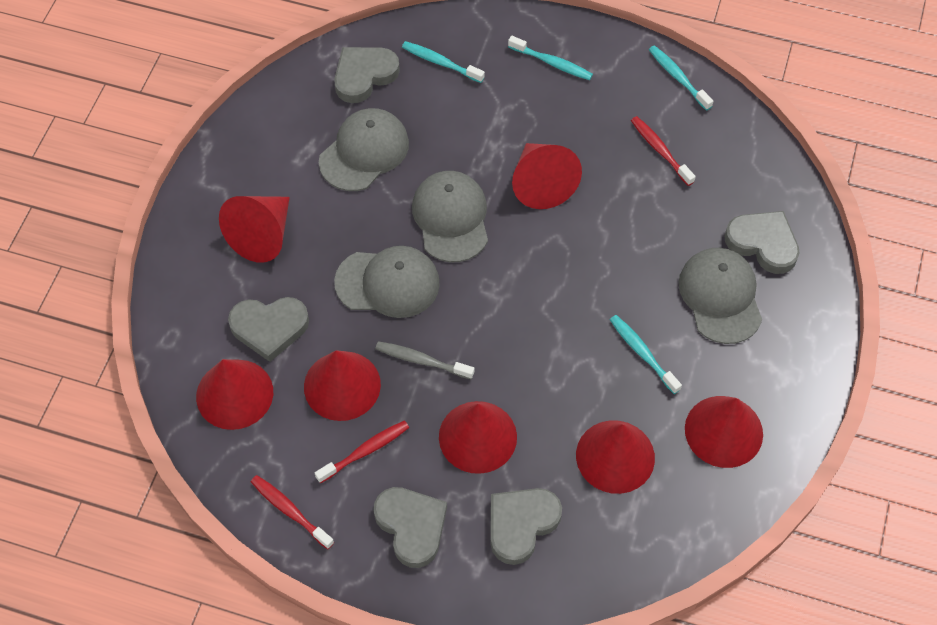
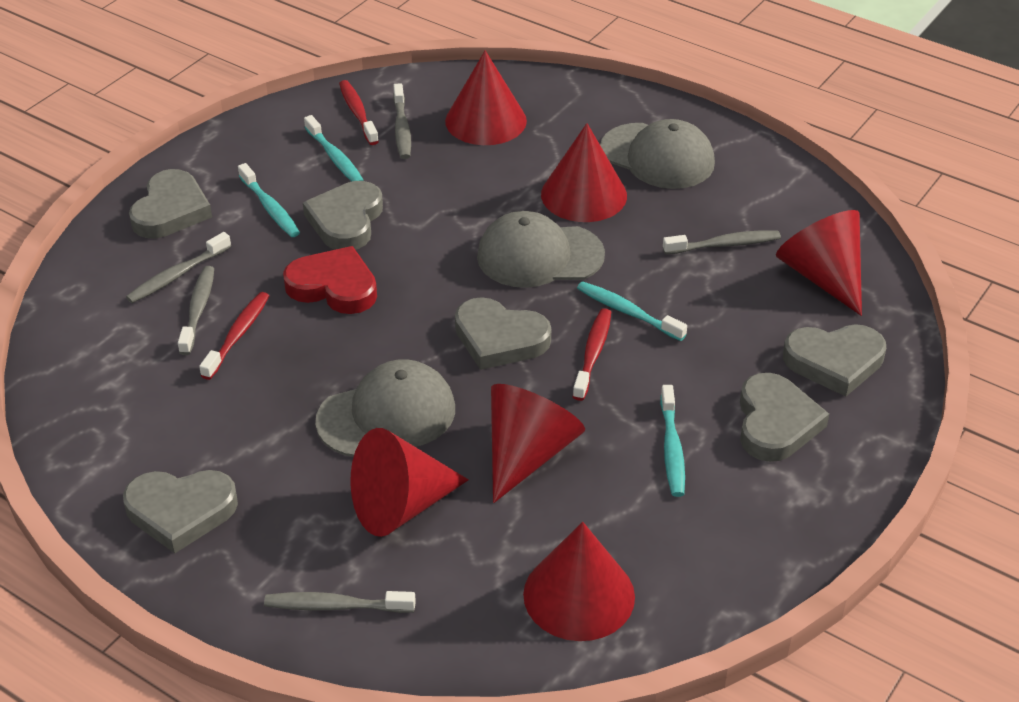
grey cap: 4 -> 3
grey heart: 5 -> 6
grey toothbrush: 1 -> 5
red cone: 7 -> 6
red heart: 0 -> 1

